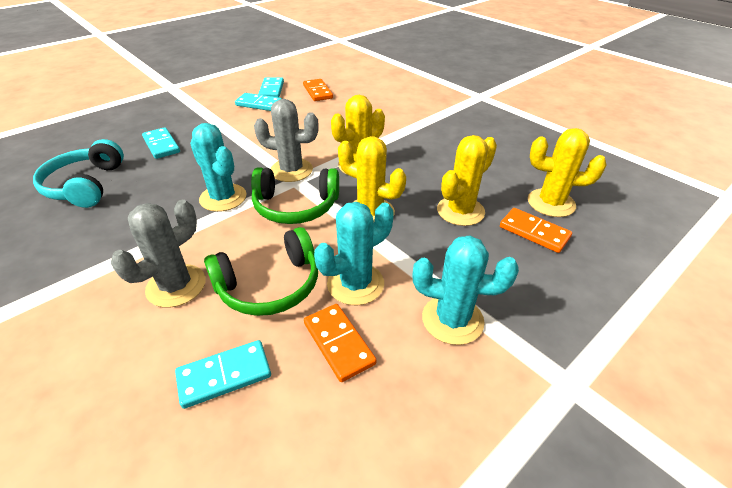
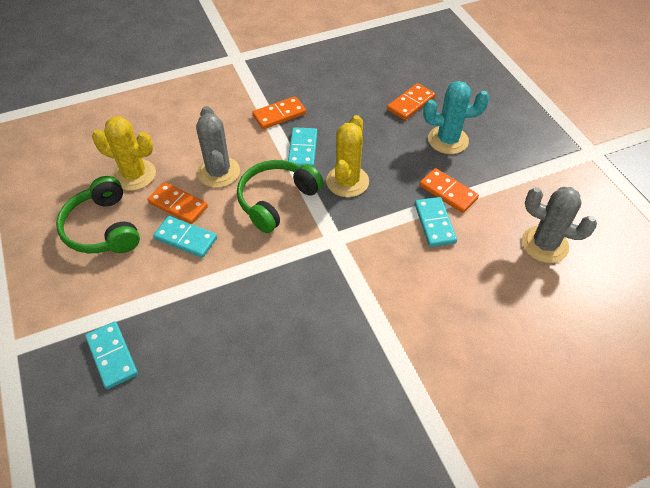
orange domino: 3 -> 4
turquoise cactus: 3 -> 1
turquoise headphones: 1 -> 0
yellow cactus: 4 -> 2

